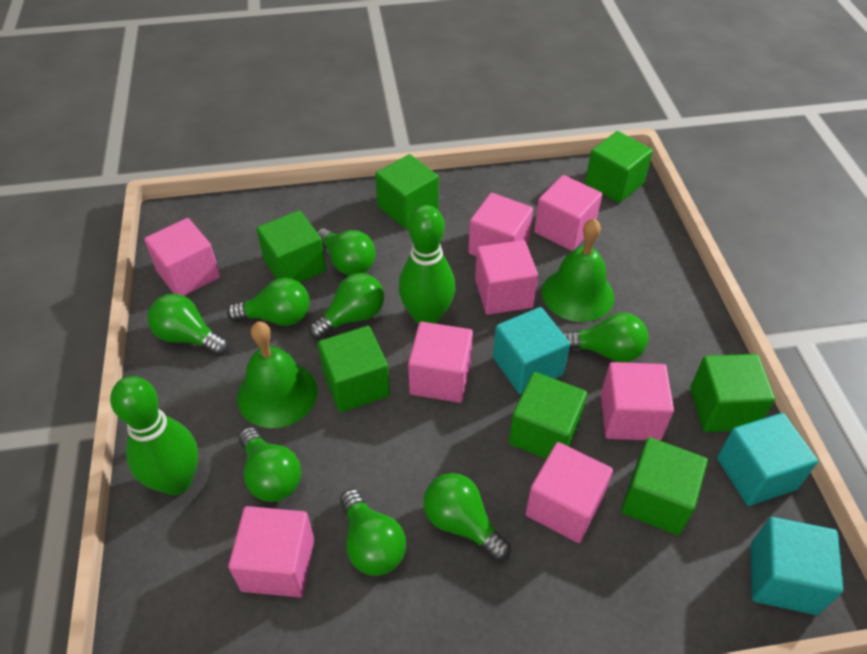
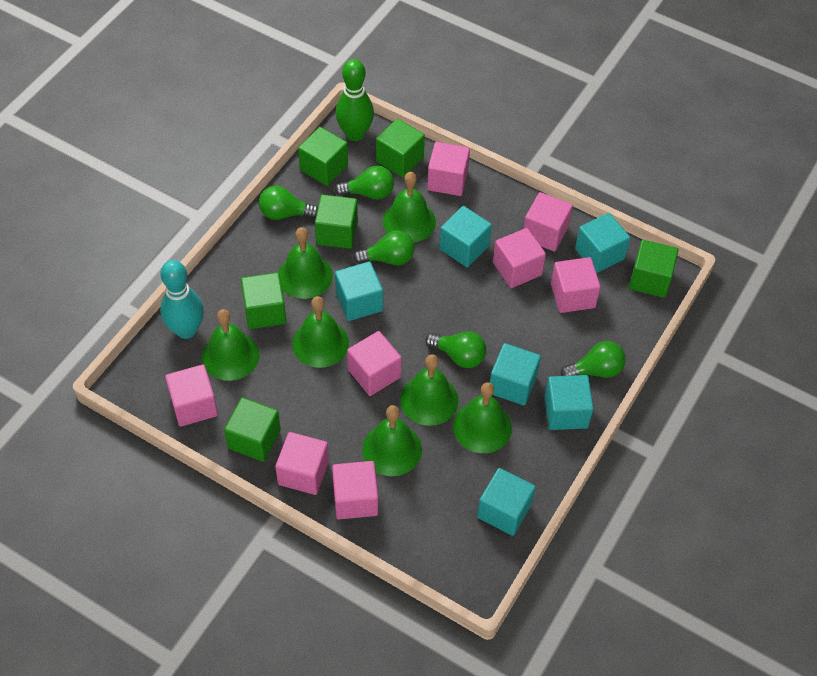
green bell: 2 -> 7
green bowling pin: 2 -> 1
green cube: 7 -> 6
green light bulb: 8 -> 5
turquoise bowling pin: 0 -> 1
turquoise cube: 3 -> 6

